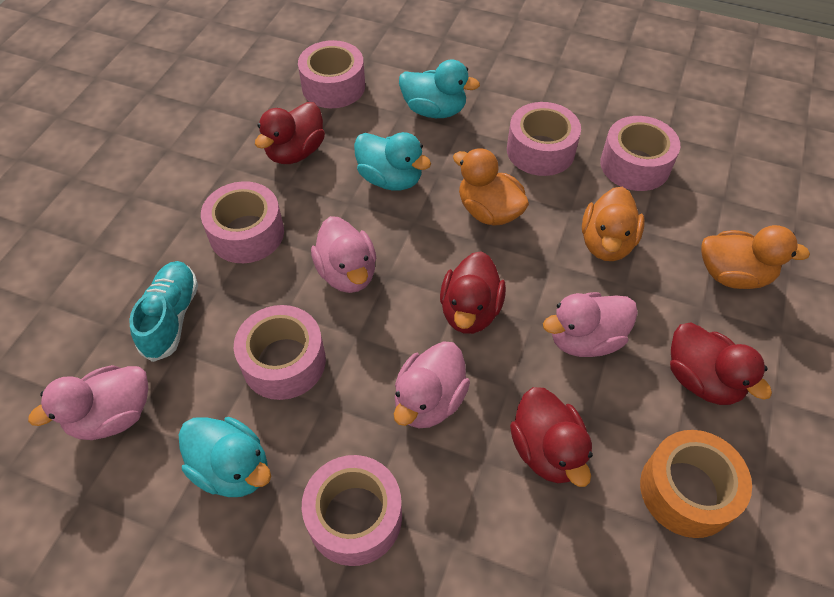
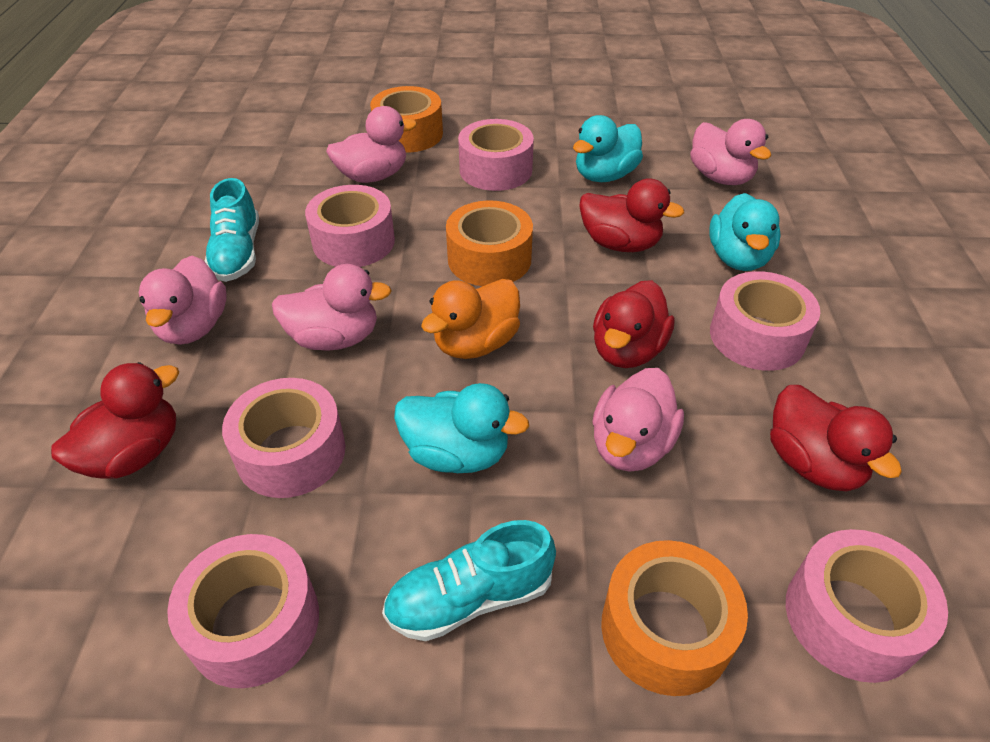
orange duck: 3 -> 1
orange tape: 1 -> 3
pink duck: 4 -> 5
turquoise shoe: 1 -> 2

